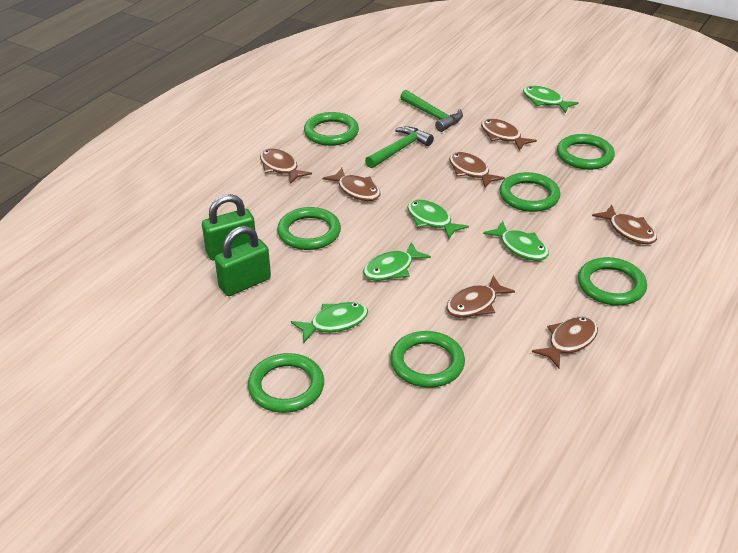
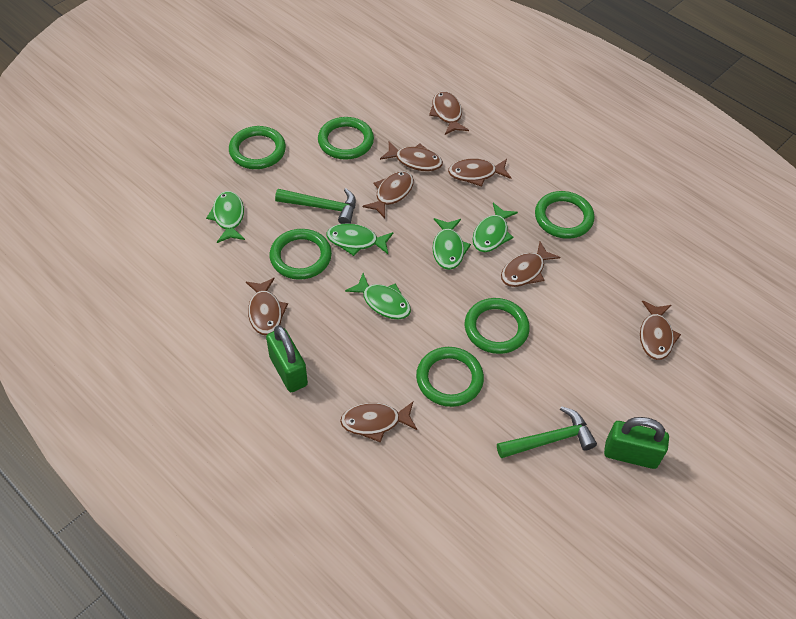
brown fish: 7 -> 8
green ring: 7 -> 6

